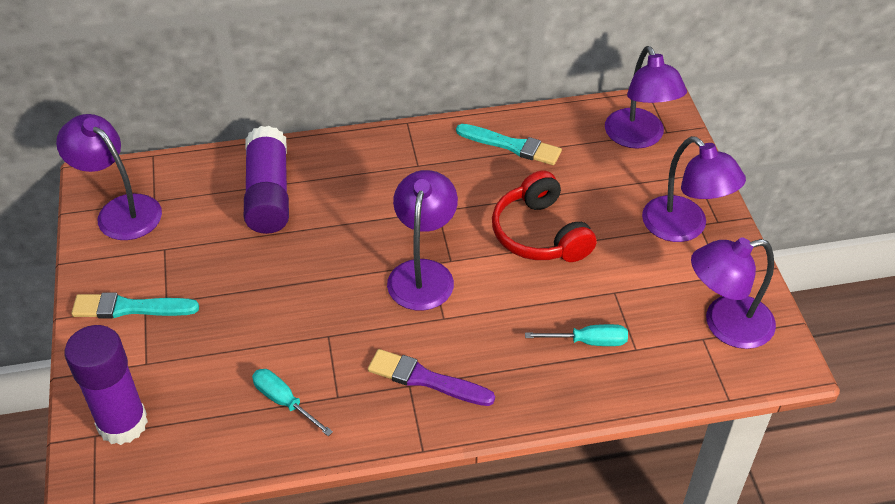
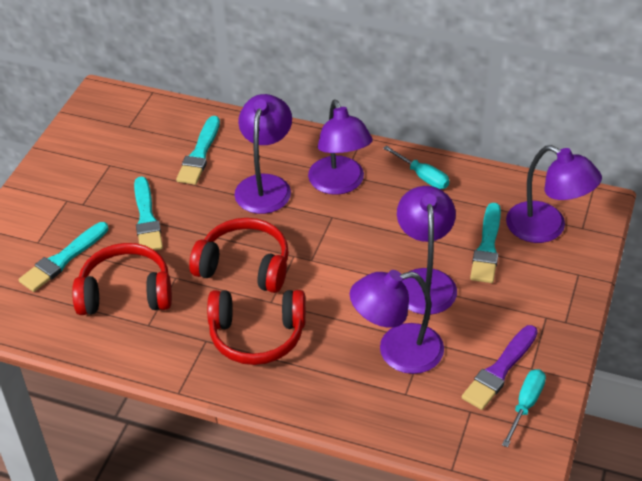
purple glue stick: 2 -> 0
red headphones: 1 -> 3
turquoise brush: 2 -> 4

